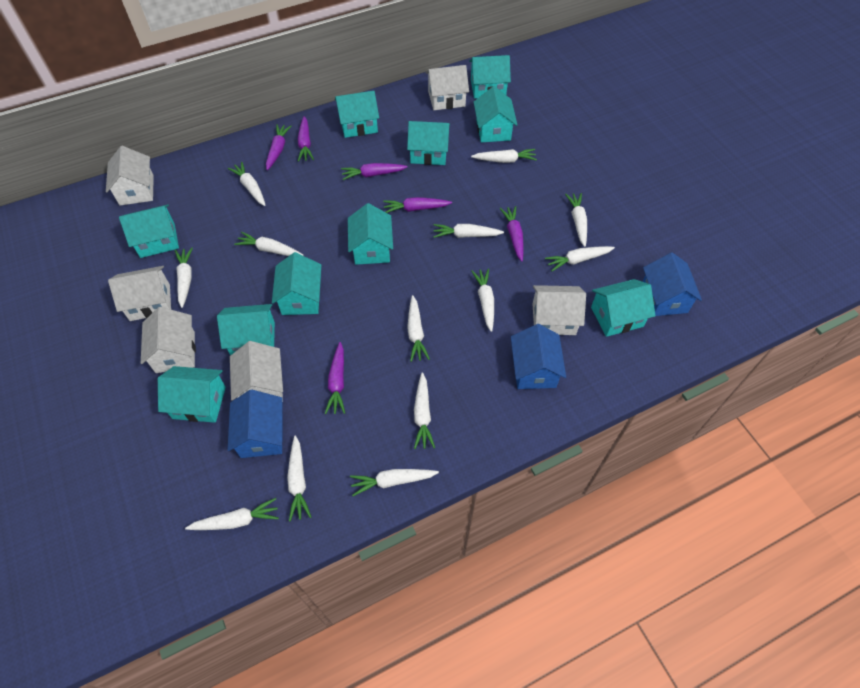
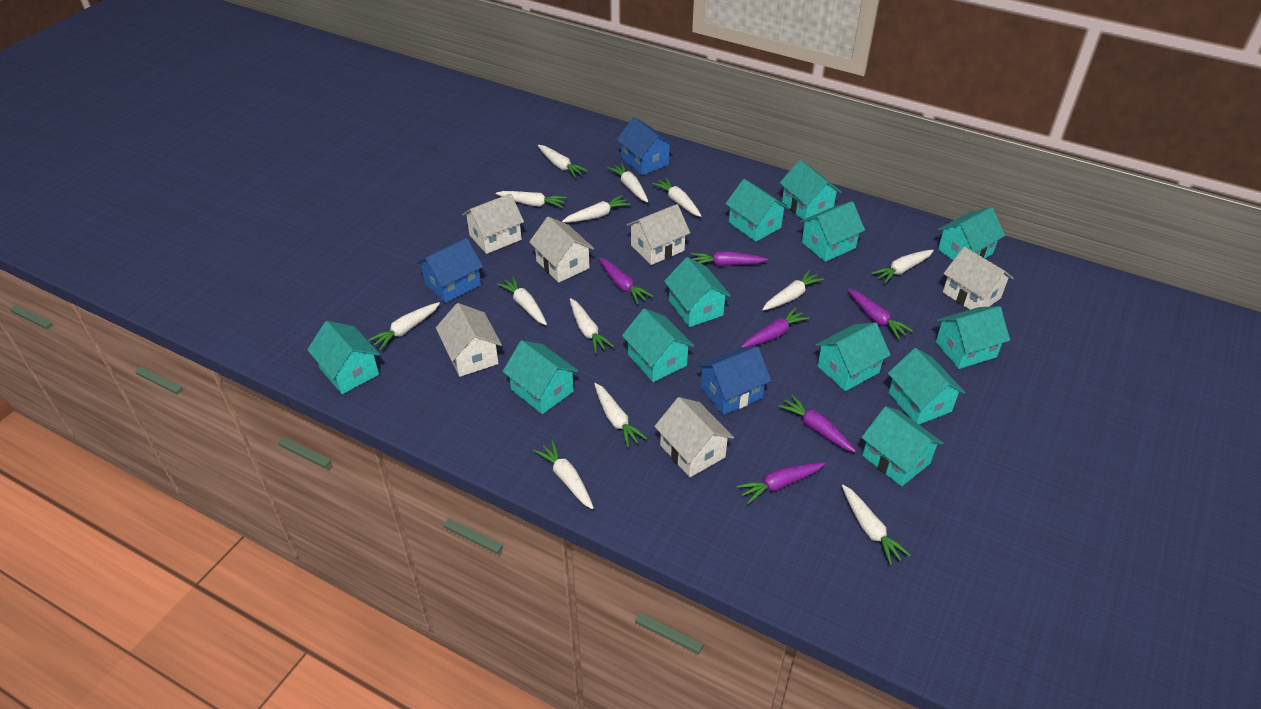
turquoise house: 10 -> 12

